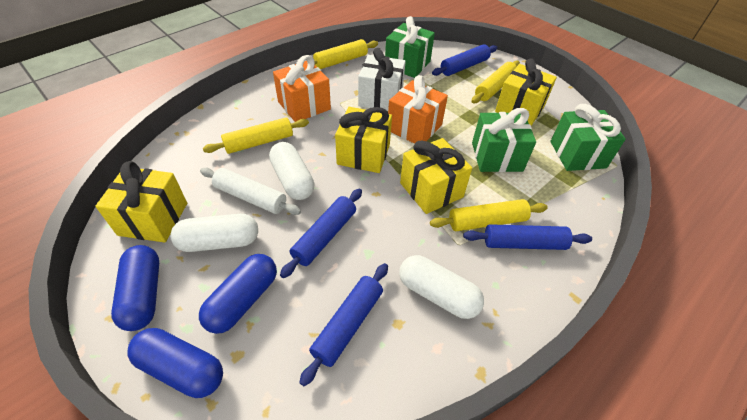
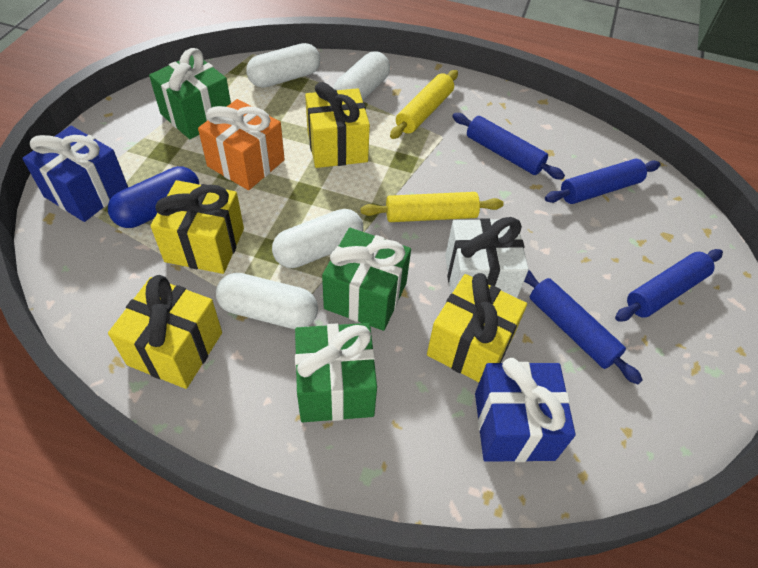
blue capsule: 3 -> 1
blue gift: 0 -> 2
orange gift: 2 -> 1
white capsule: 3 -> 4
white rolling pin: 1 -> 0
yellow rolling pin: 4 -> 2

